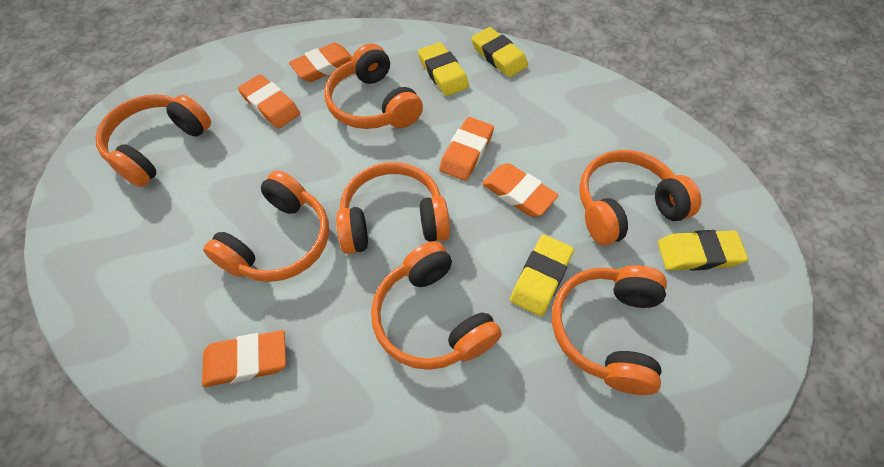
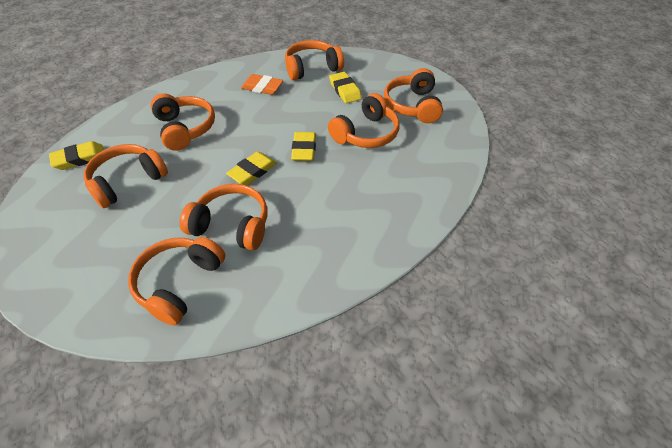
orange eraser: 5 -> 1

